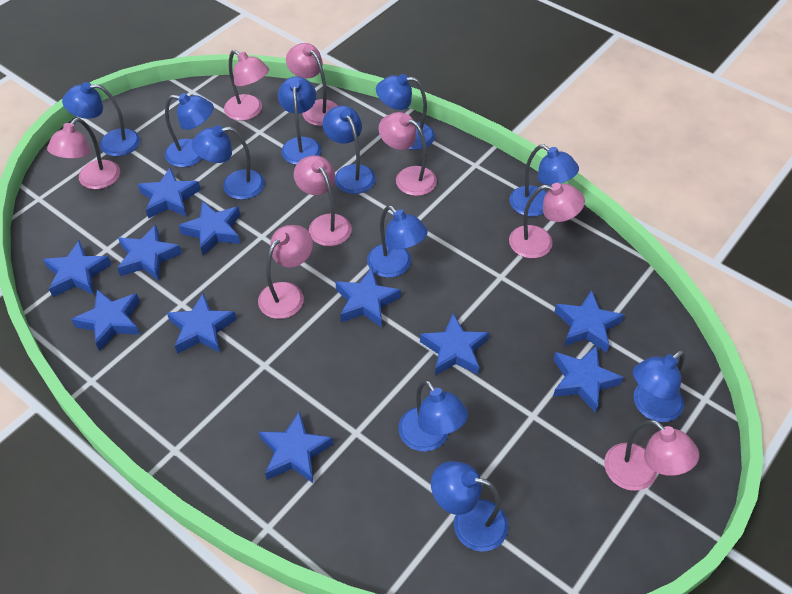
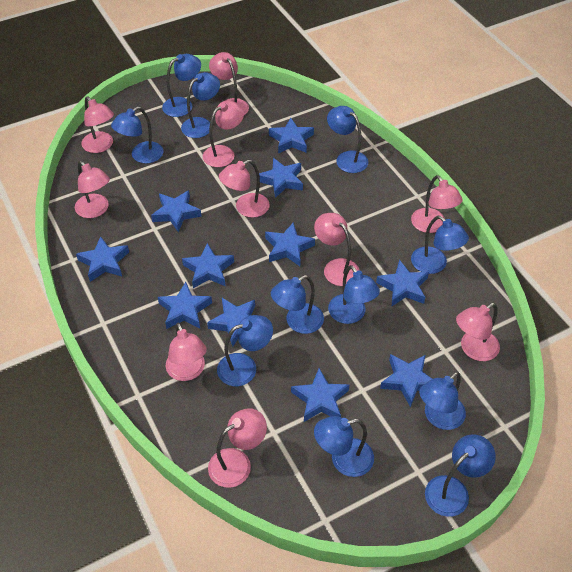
pink lamp: 8 -> 10

